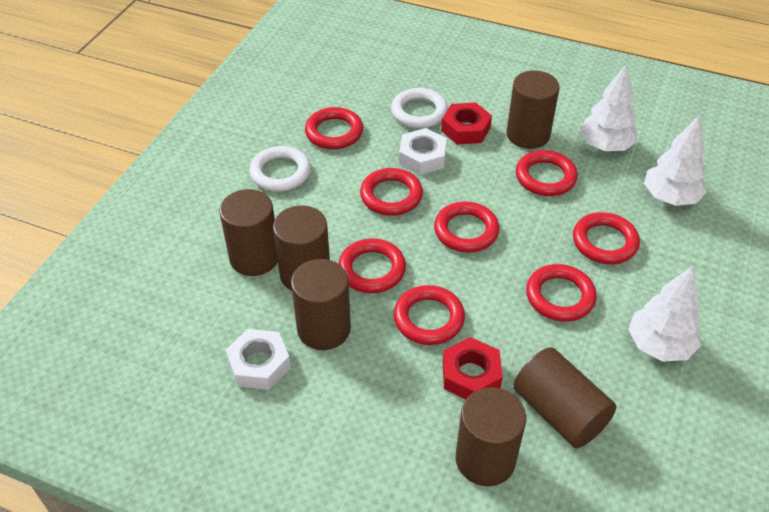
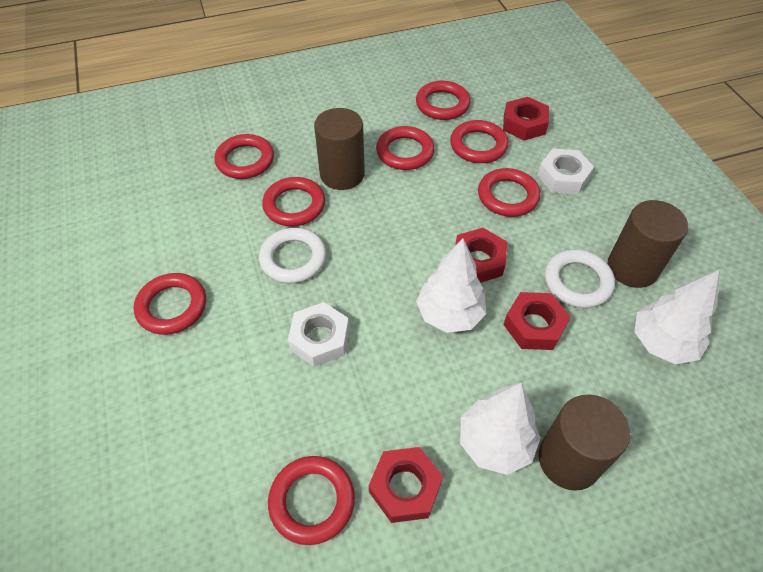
brown cylinder: 6 -> 3
red nut: 2 -> 4

